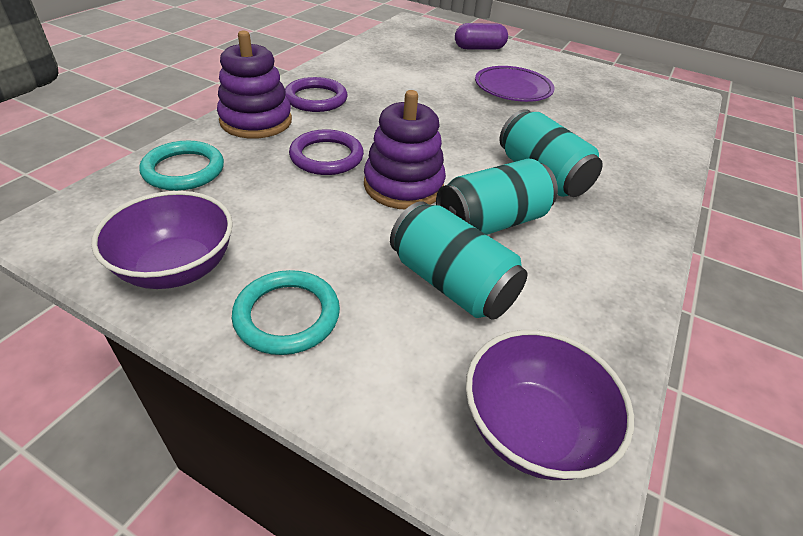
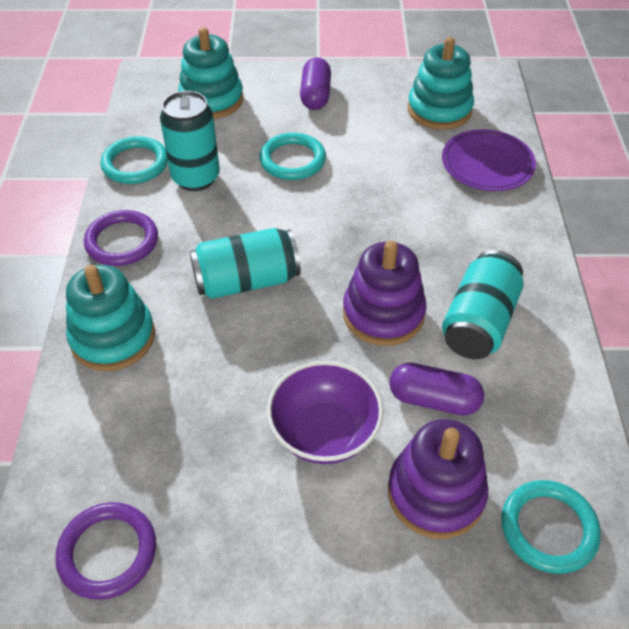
purple bowl: 2 -> 1
purple capsule: 1 -> 2
turquoise ring: 2 -> 3
turquoise stacking toy: 0 -> 3

